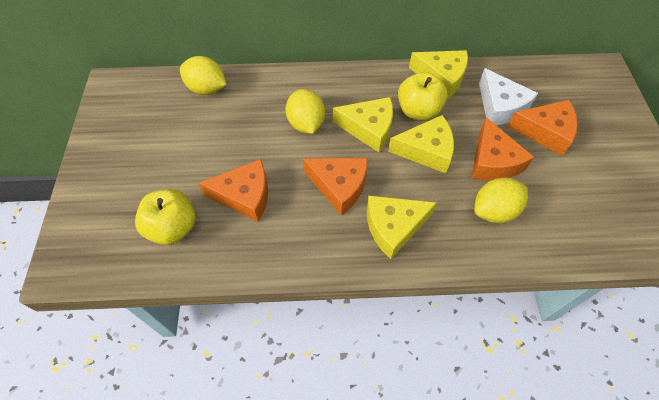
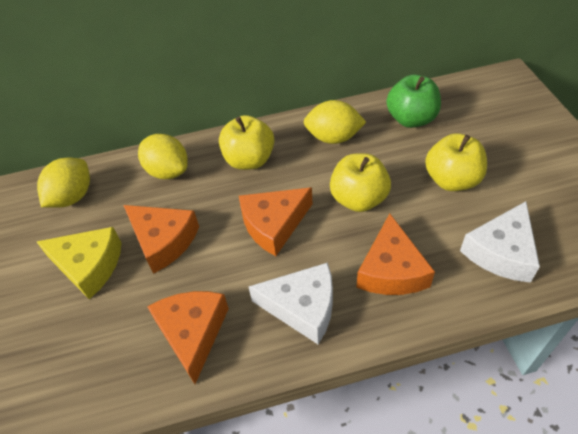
green apple: 0 -> 1
white cheese: 1 -> 2
yellow apple: 2 -> 3
yellow cheese: 4 -> 1

